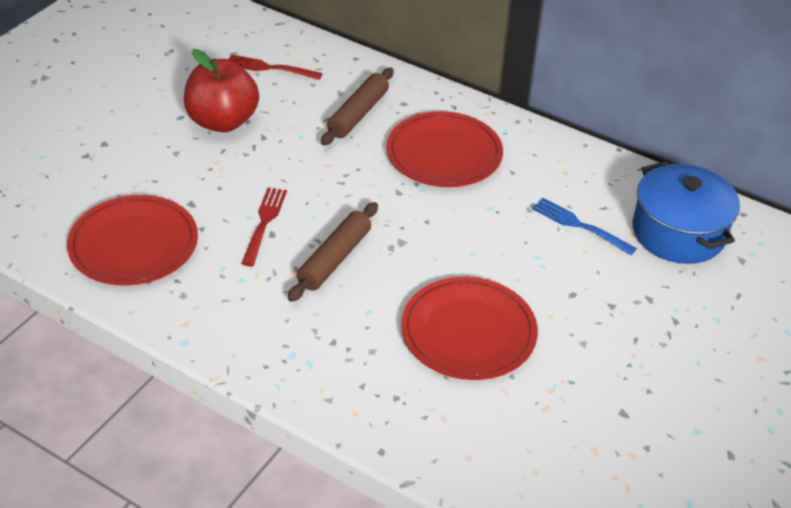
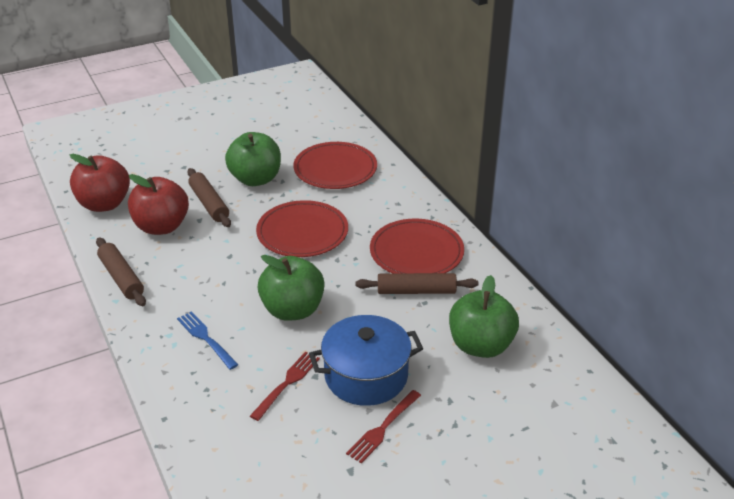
brown rolling pin: 2 -> 3
green apple: 0 -> 3
red apple: 1 -> 2

